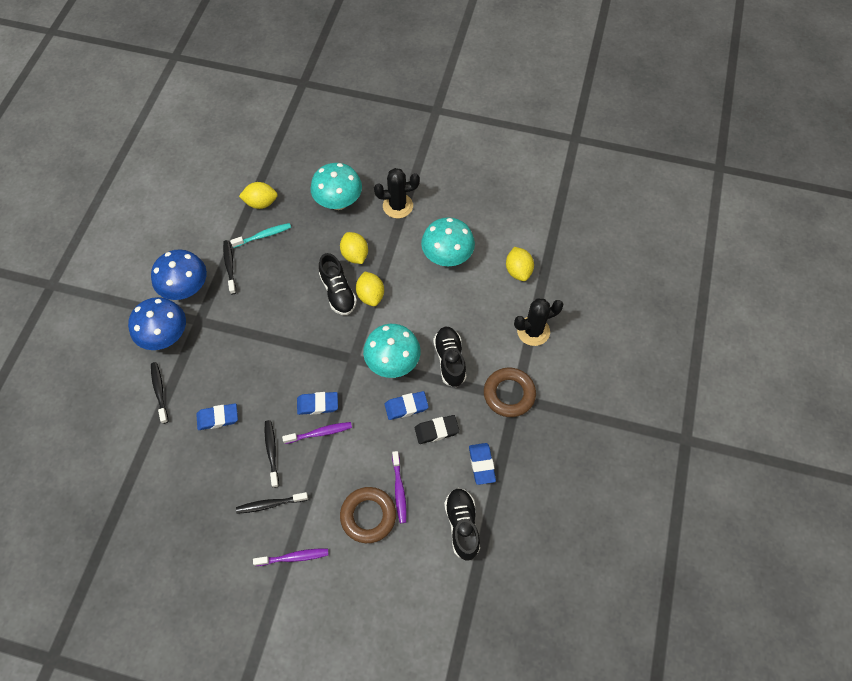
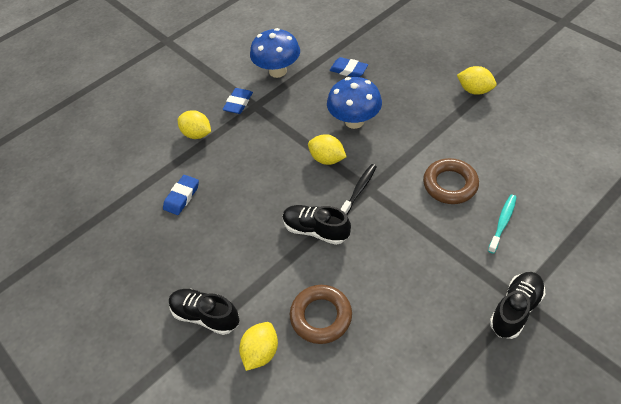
black cactus: 2 -> 0
black eraser: 1 -> 0
black toothbrush: 4 -> 1
blue eraser: 4 -> 3
purple toothbrush: 3 -> 0
turquoise mushroom: 3 -> 0

